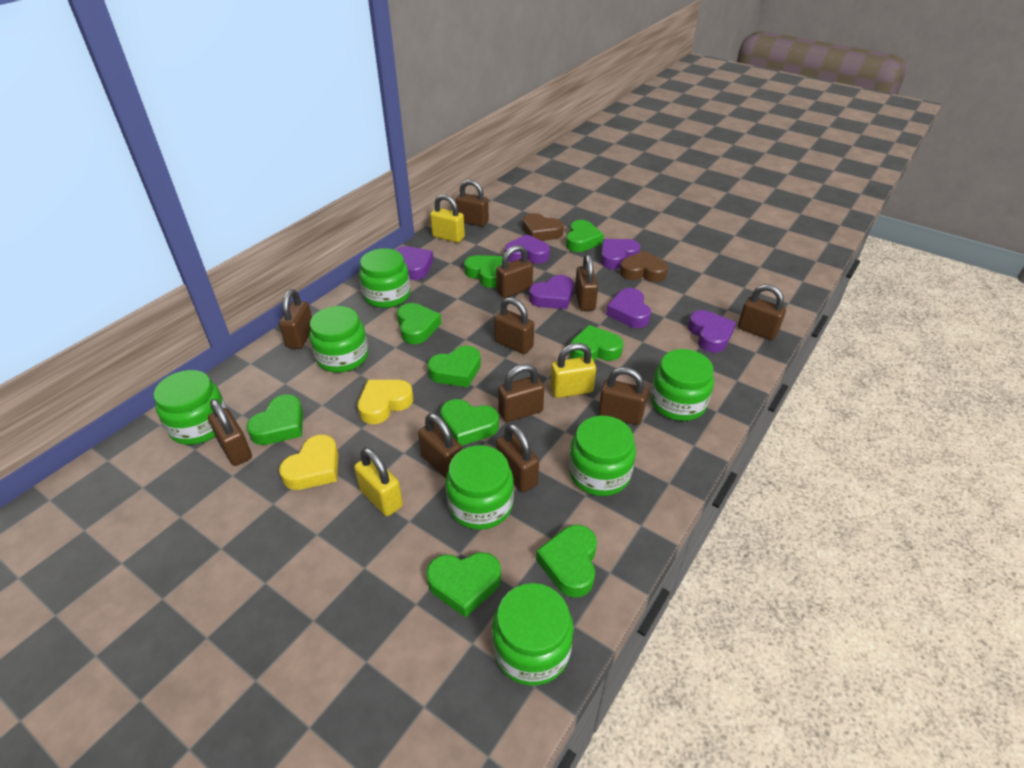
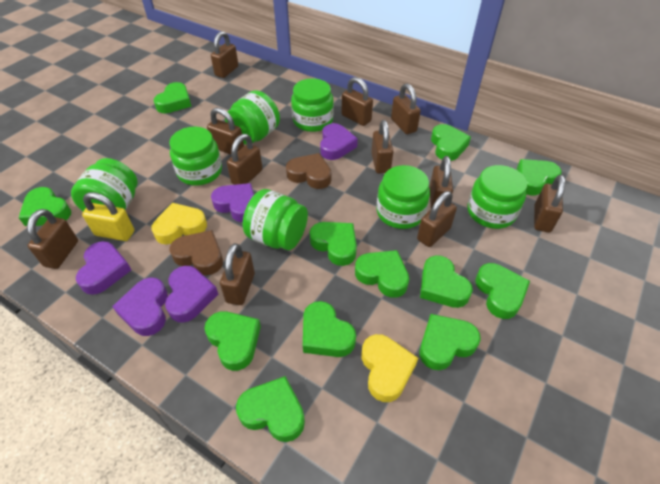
green heart: 9 -> 12
purple heart: 6 -> 5
yellow padlock: 3 -> 1

